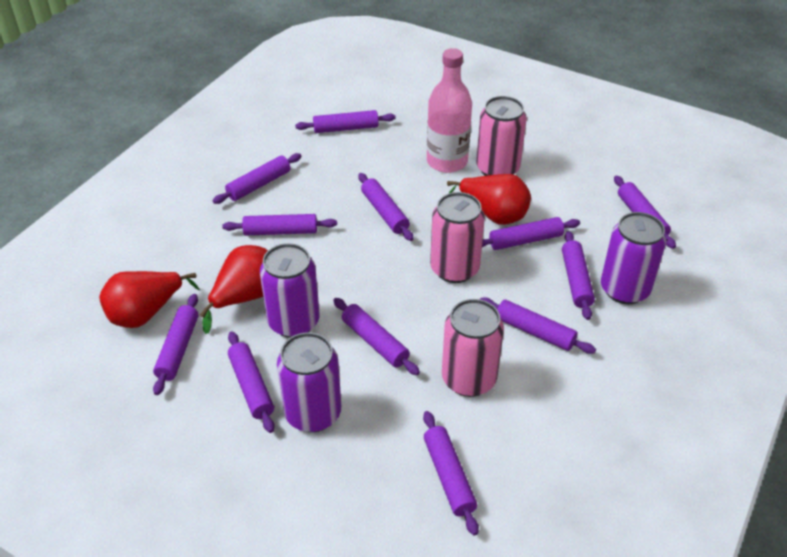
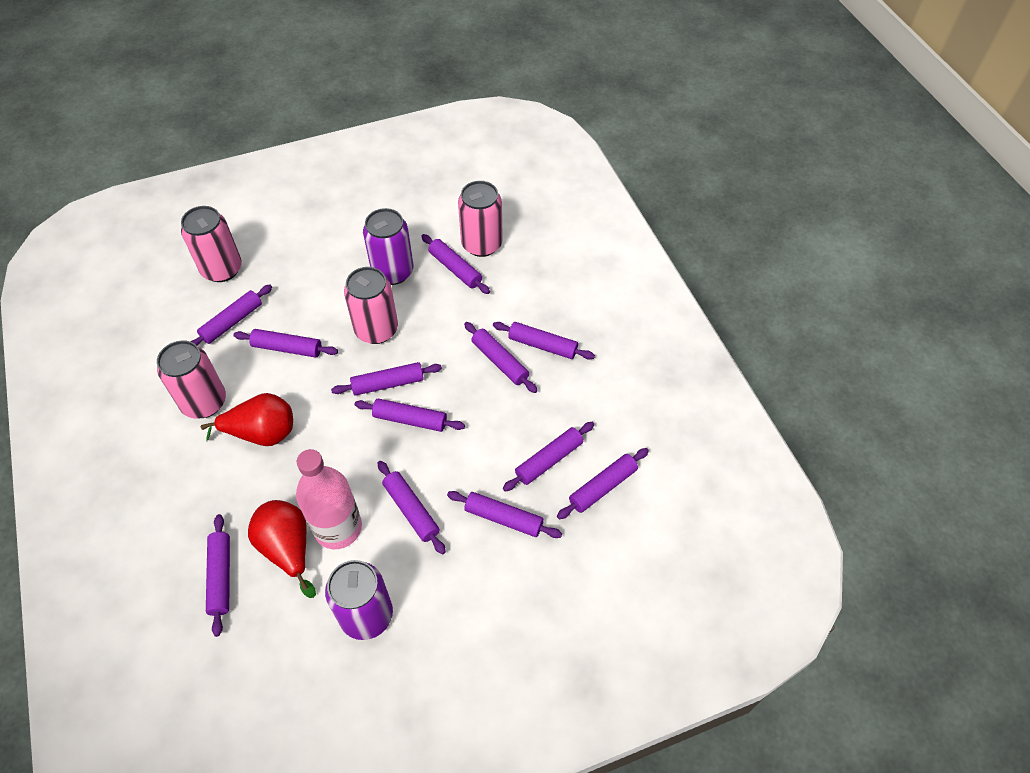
pink can: 3 -> 4
purple can: 3 -> 2
red pear: 3 -> 2

